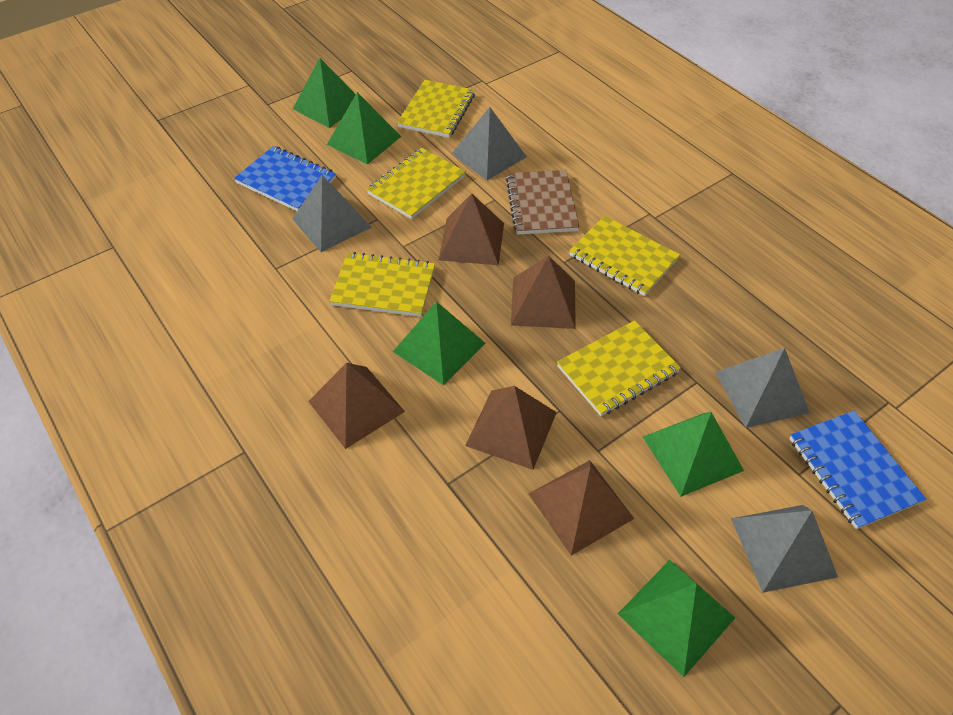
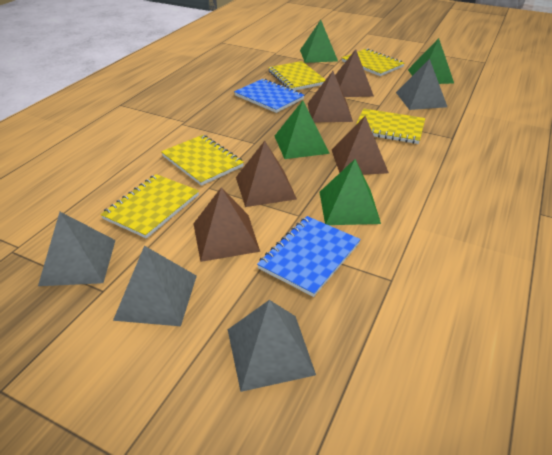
brown notebook: 1 -> 0
green pyramid: 5 -> 4

